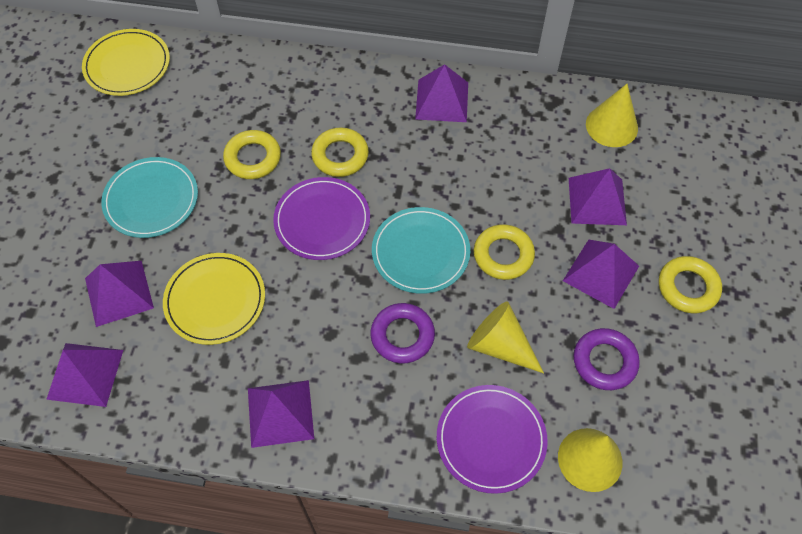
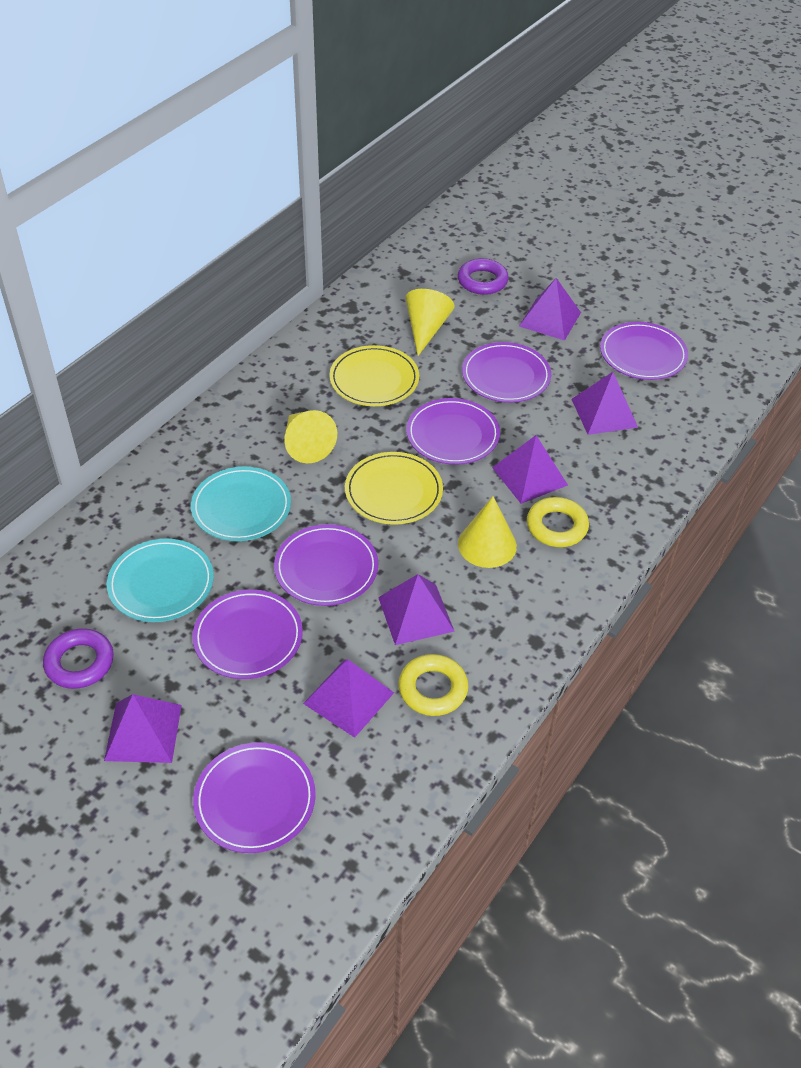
purple plate: 2 -> 6
yellow ring: 4 -> 2

